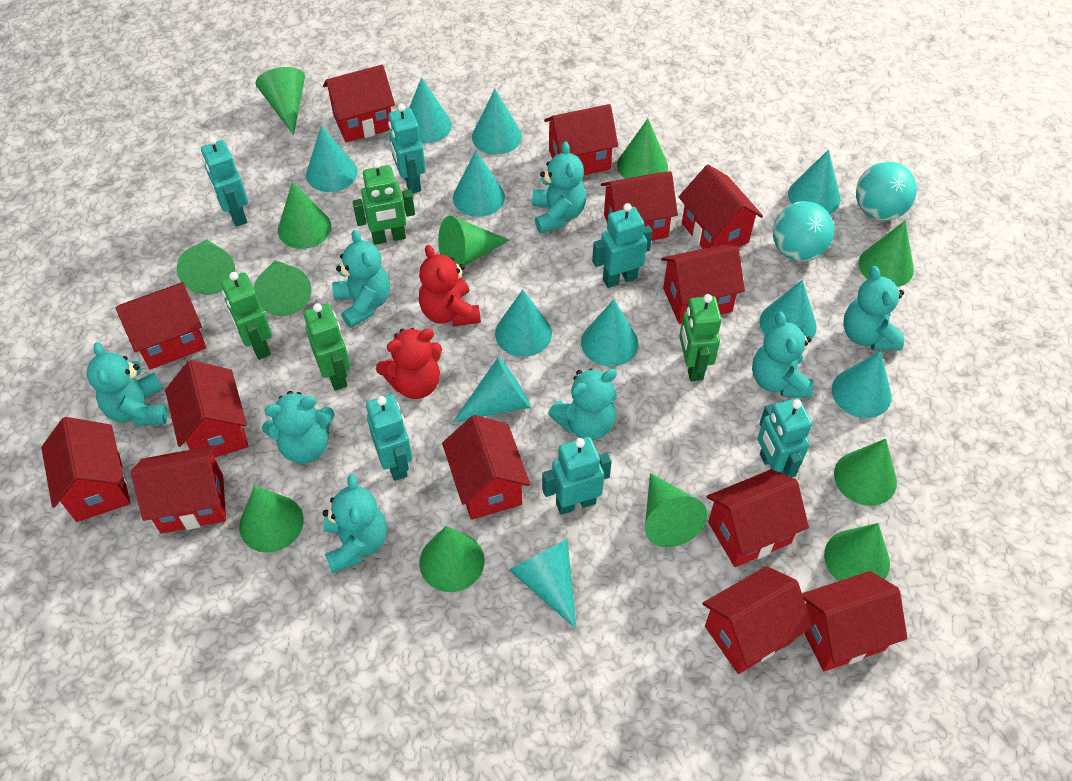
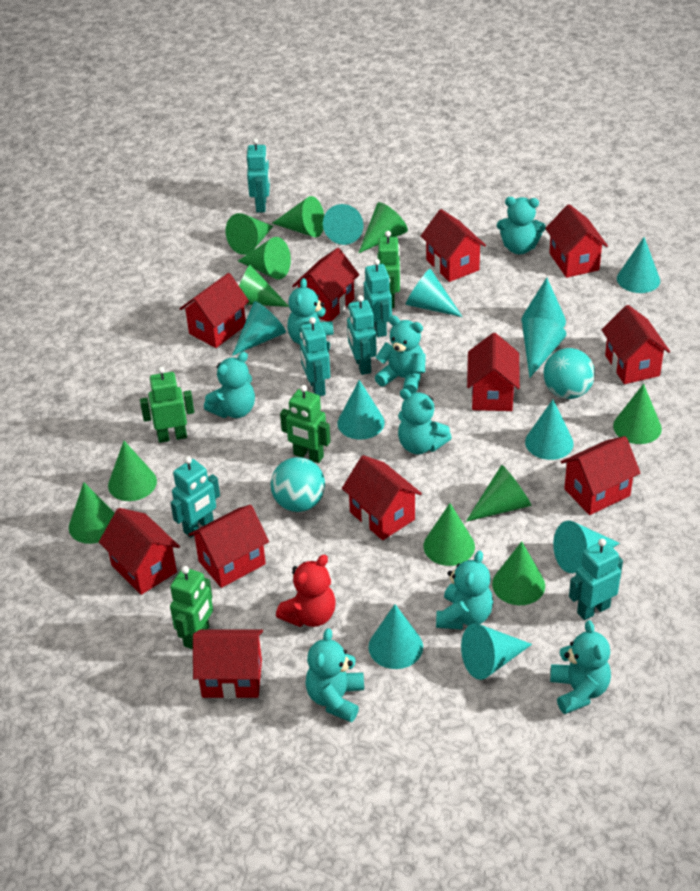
green cone: 12 -> 11
red house: 13 -> 11
red teddy bear: 2 -> 1

